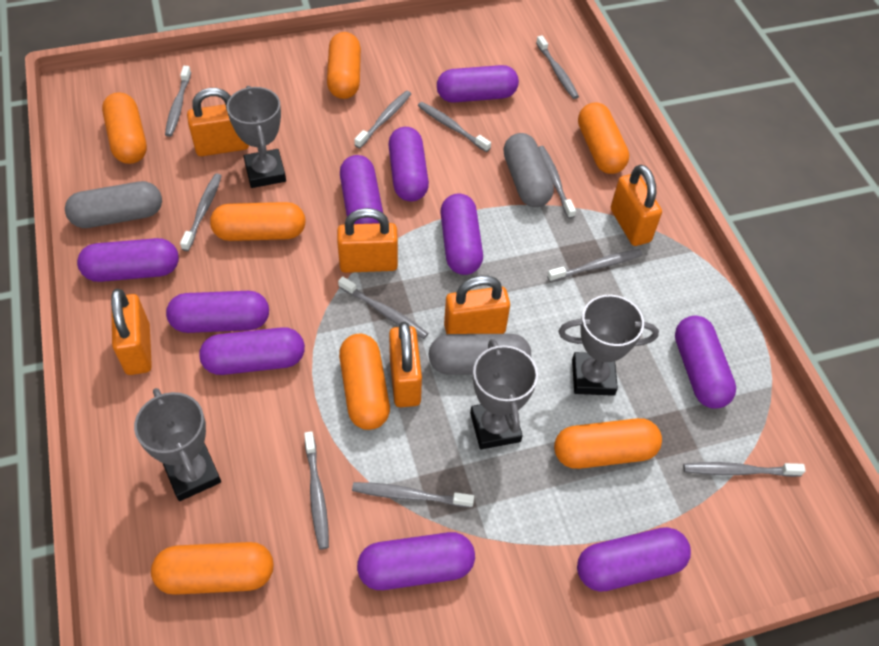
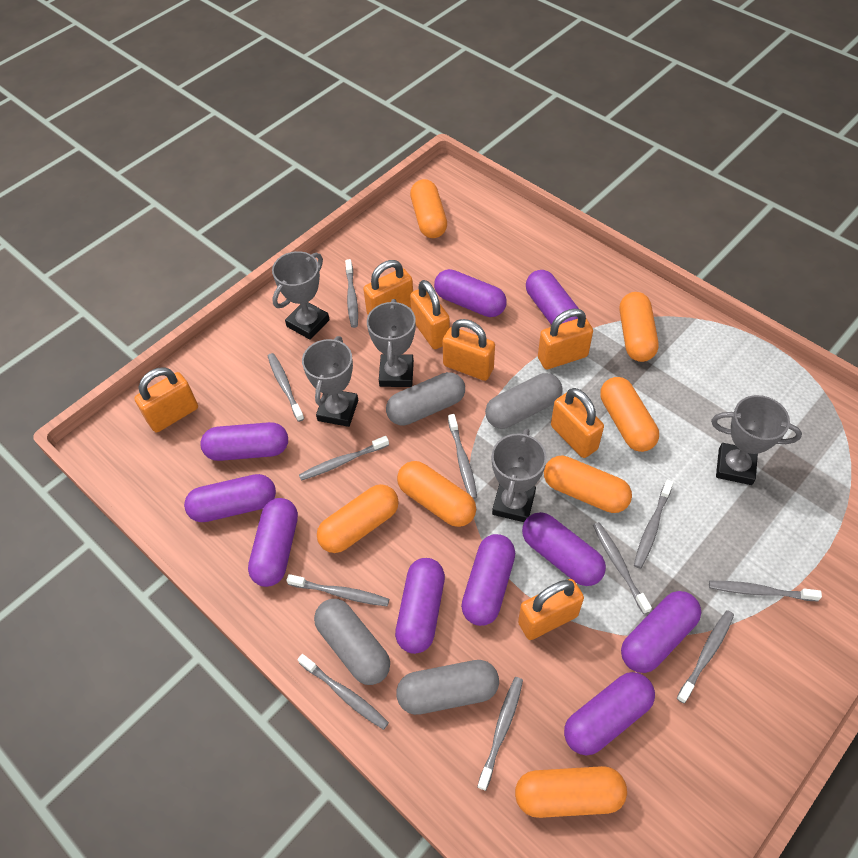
grey capsule: 3 -> 4
grey trophy: 4 -> 5
orange padlock: 6 -> 7

